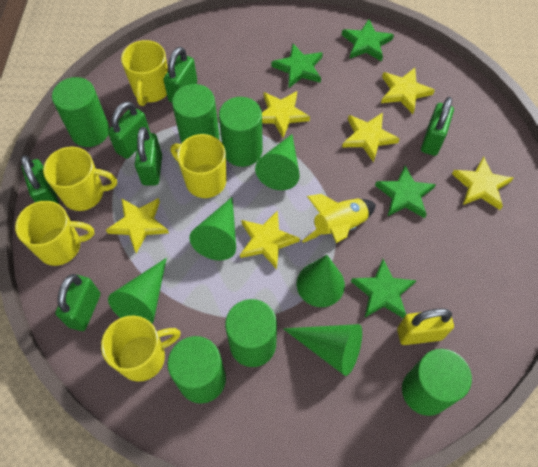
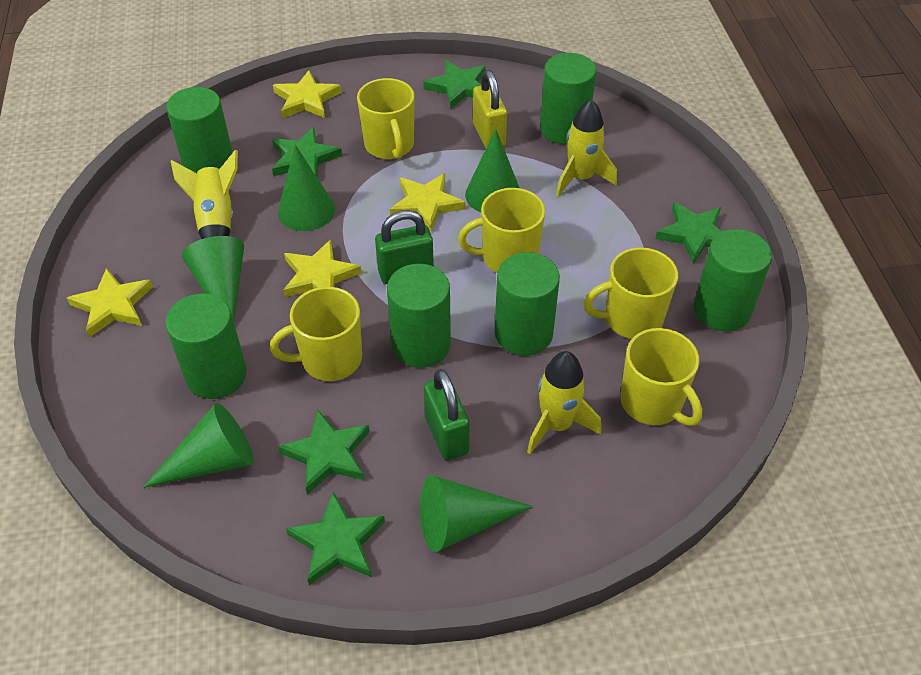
green padlock: 6 -> 2
green star: 4 -> 5
yellow rocket: 1 -> 3
yellow star: 6 -> 4

